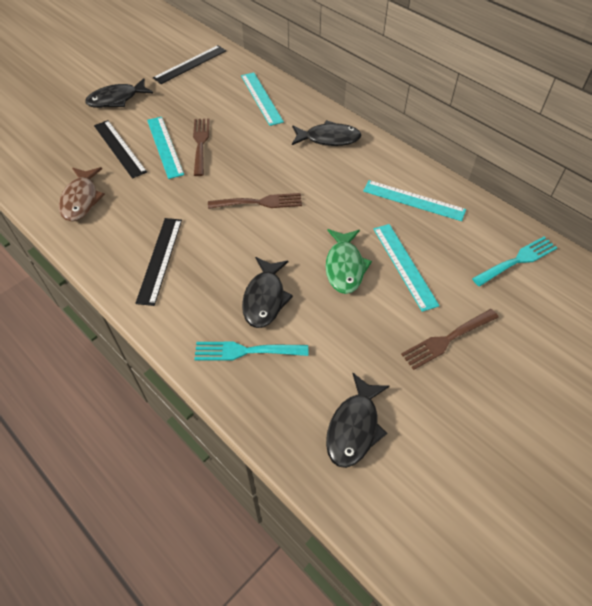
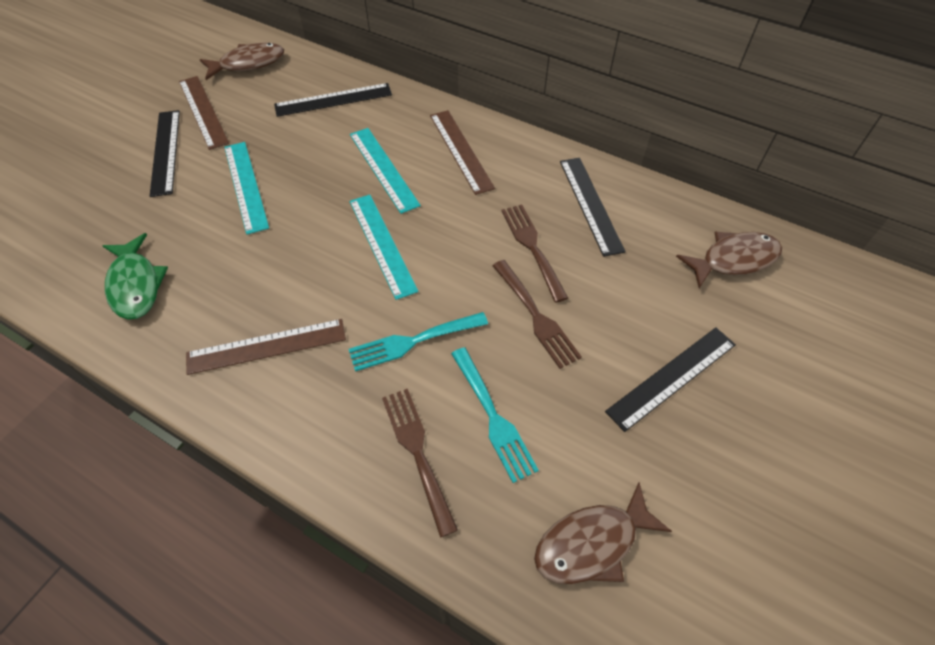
black fish: 4 -> 0
black ruler: 3 -> 4
brown fish: 1 -> 3
brown ruler: 0 -> 3
turquoise ruler: 4 -> 3

